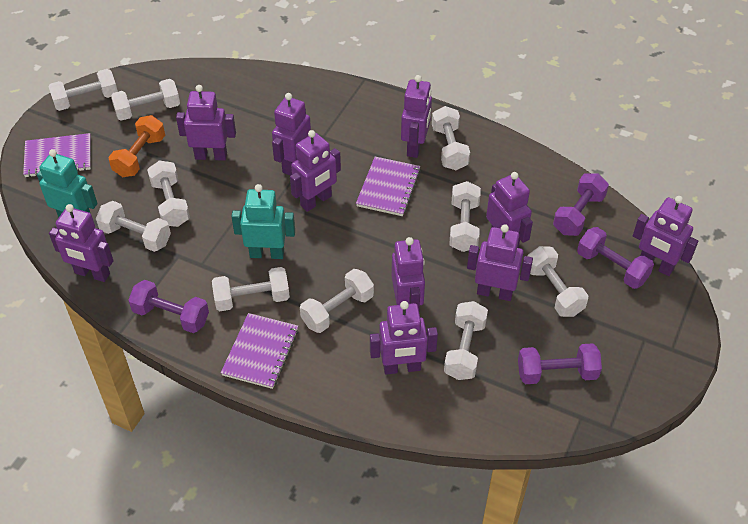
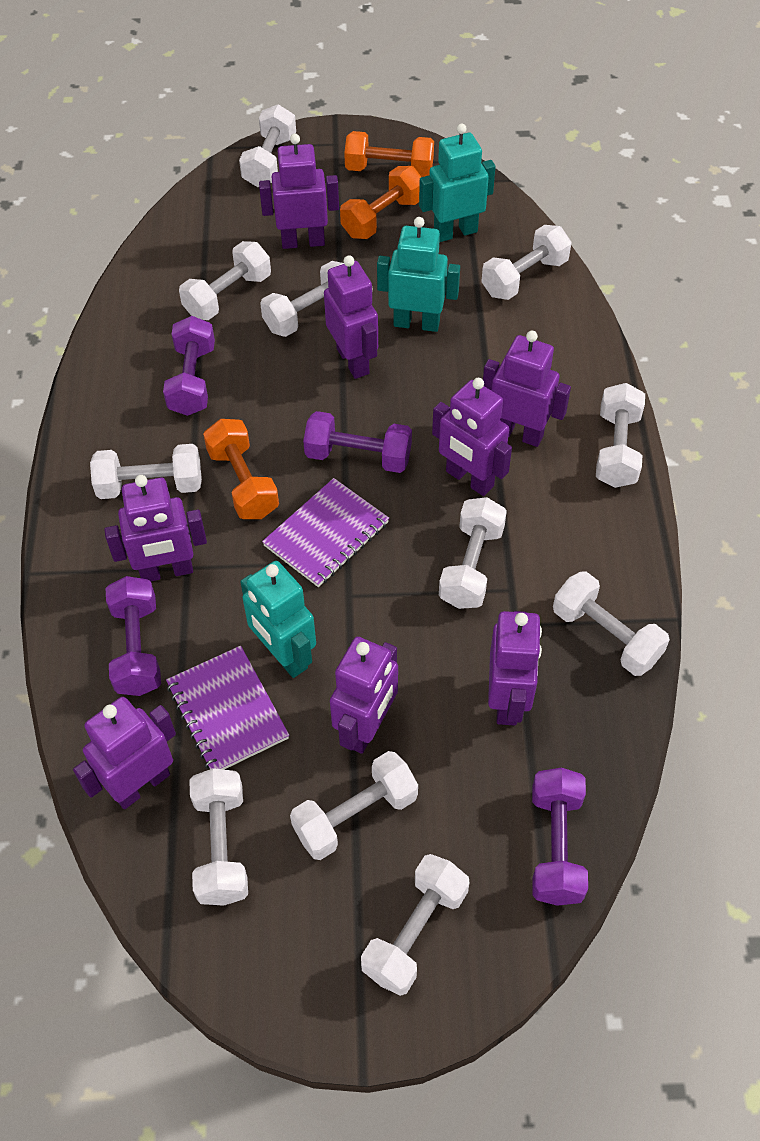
orange dumbbell: 1 -> 3
purple notebook: 3 -> 2
purple robot: 10 -> 8
turquoise robot: 2 -> 3
white dumbbell: 10 -> 11

